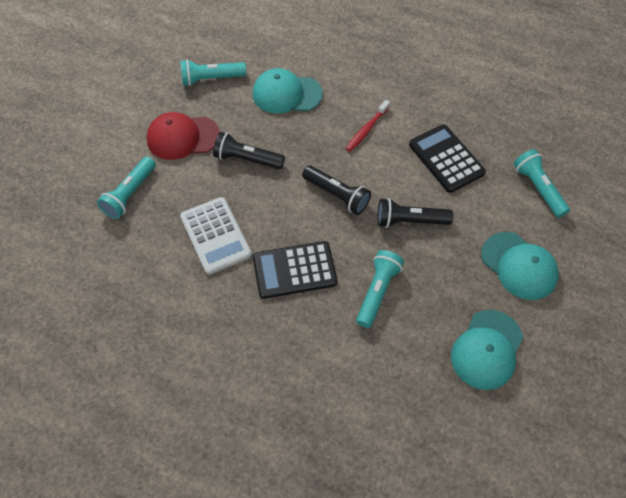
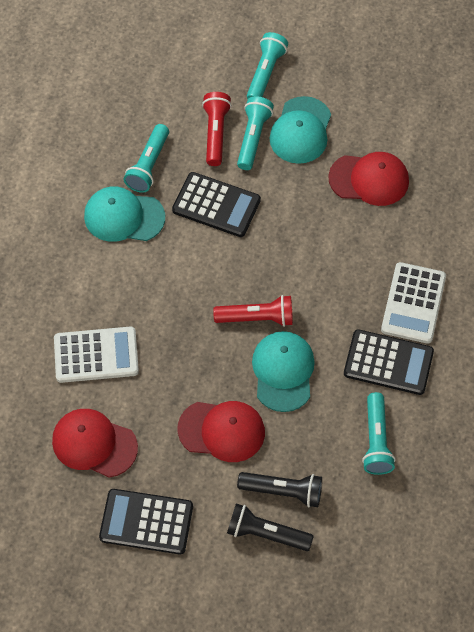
black calculator: 2 -> 3
black flashlight: 3 -> 2
red cap: 1 -> 3
red flashlight: 0 -> 2
red toothbrush: 1 -> 0
white calculator: 1 -> 2

